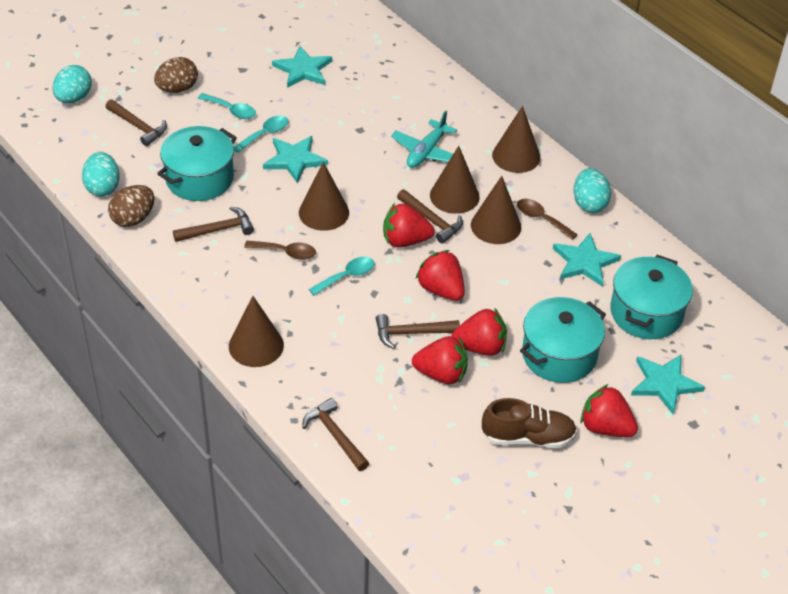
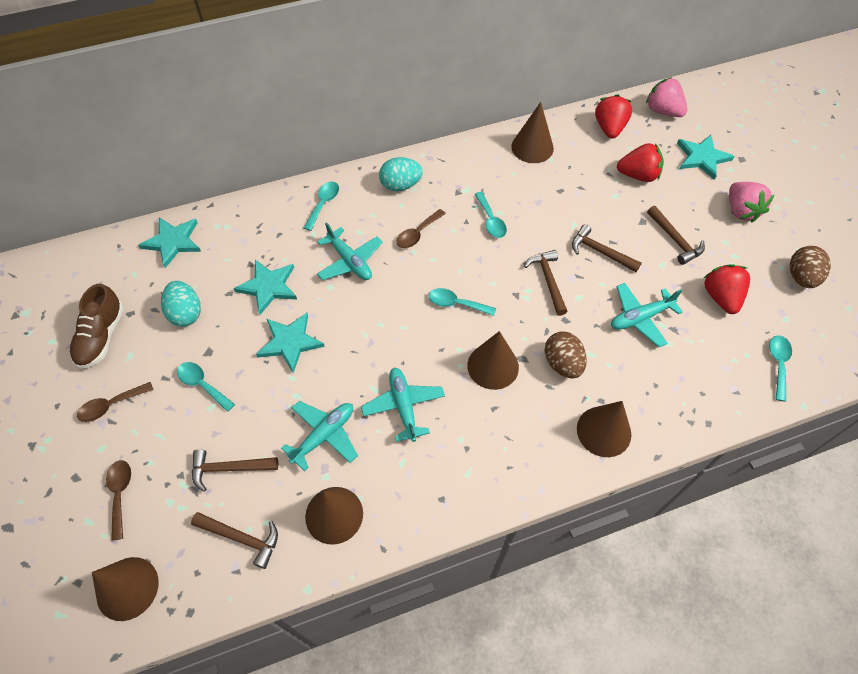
brown spoon: 2 -> 3
pink strawberry: 0 -> 2
red strawberry: 5 -> 3
turquoise egg: 3 -> 2
turquoise plane: 1 -> 4
turquoise pot: 3 -> 0
turquoise spoon: 3 -> 5

